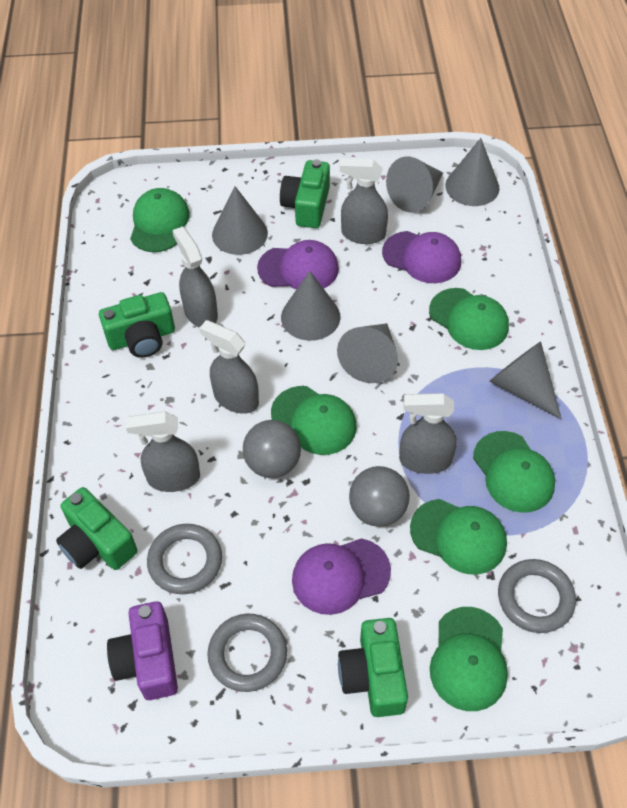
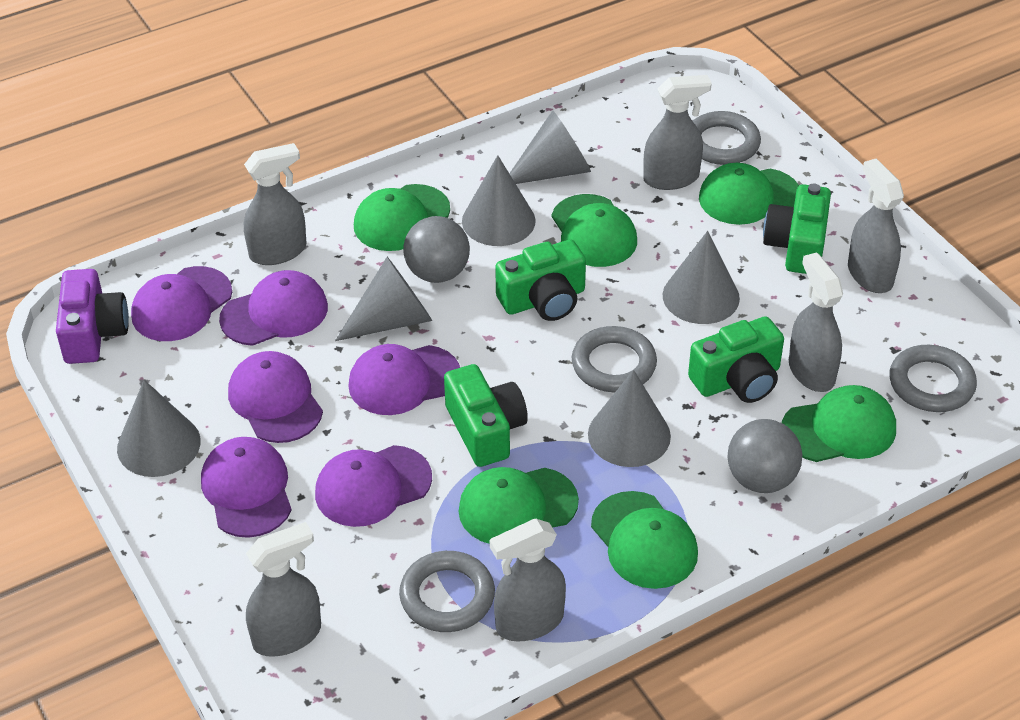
grey ring: 3 -> 4
grey spray bottle: 5 -> 6
purple cap: 3 -> 6

